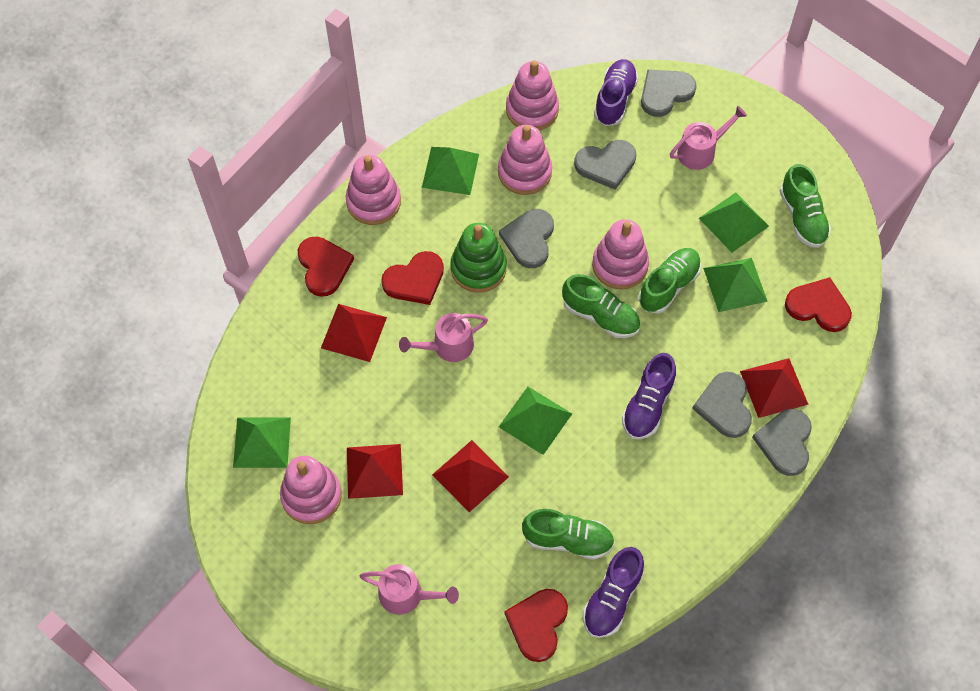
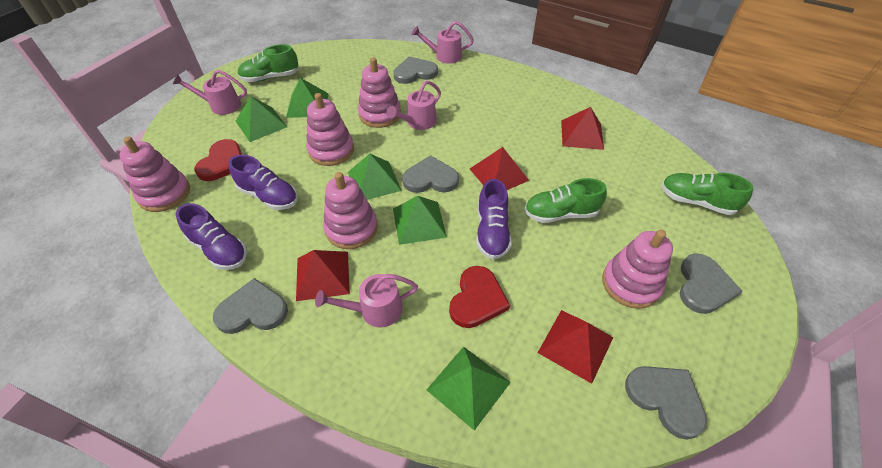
green shoe: 4 -> 3
green stacking toy: 1 -> 0
pink watering can: 3 -> 4
red heart: 4 -> 2

